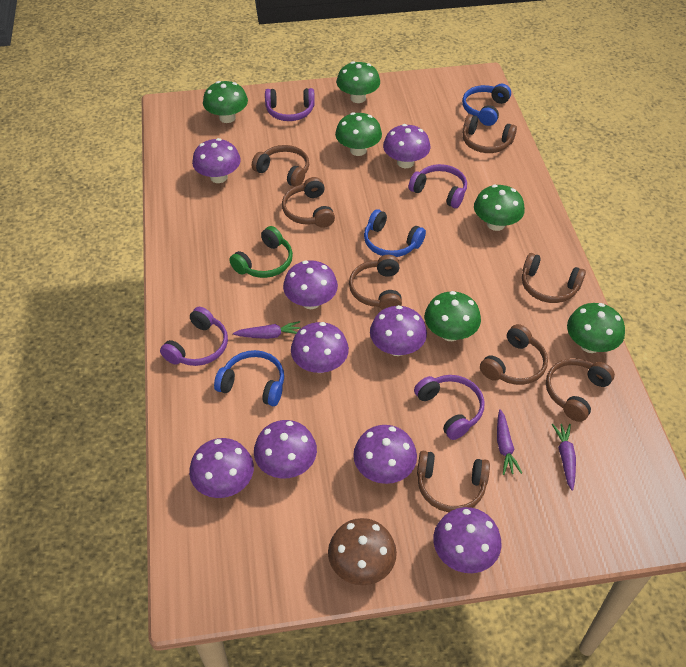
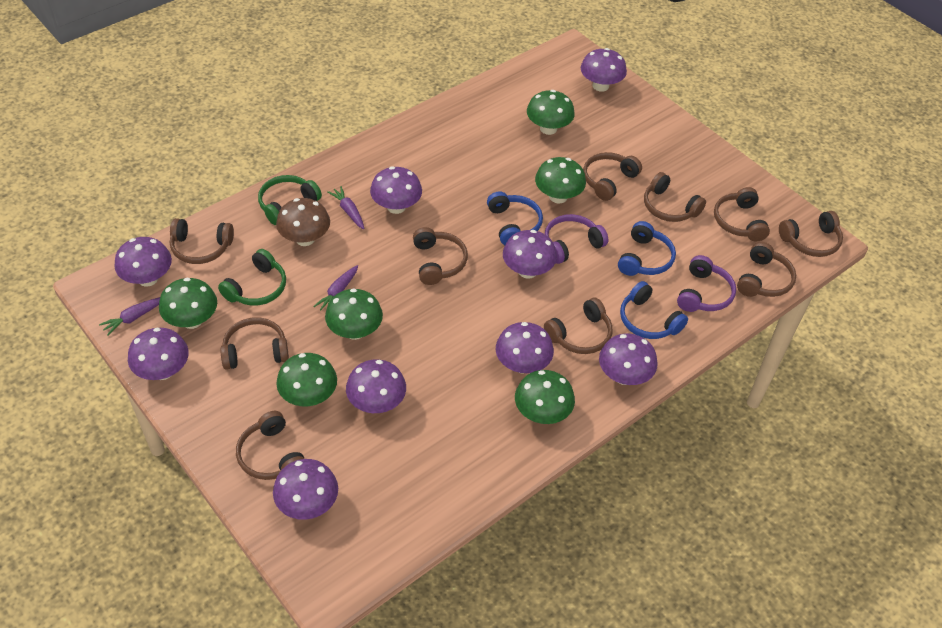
brown headphones: 8 -> 10
green headphones: 1 -> 2
purple headphones: 4 -> 2

